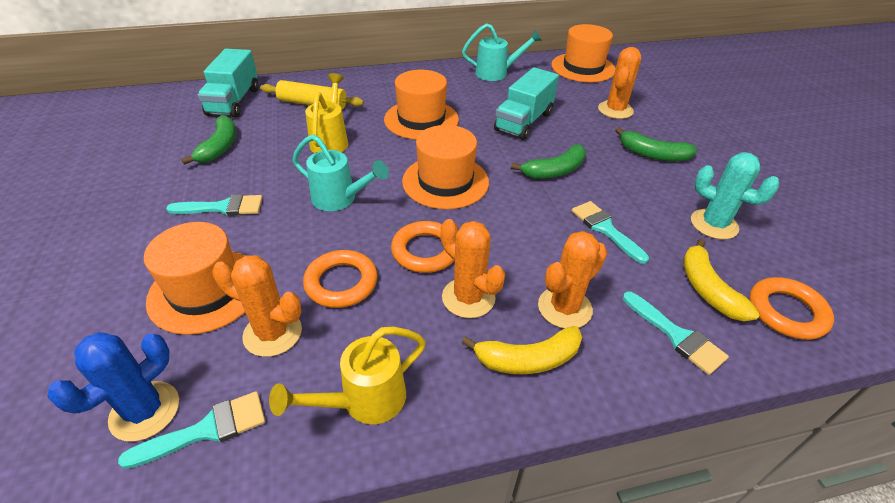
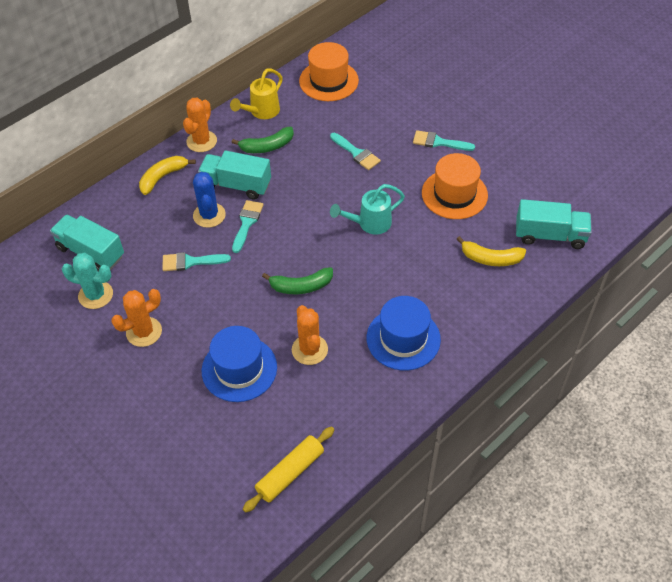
blue hat: 0 -> 2
green banana: 3 -> 2
orange cactus: 4 -> 3
orange hat: 4 -> 2
orange ring: 3 -> 0
turquoise truck: 2 -> 3
turquoise watering can: 2 -> 1
yellow watering can: 2 -> 1

